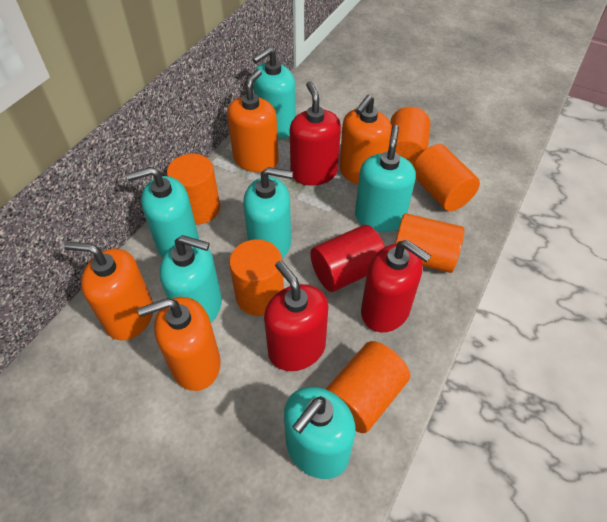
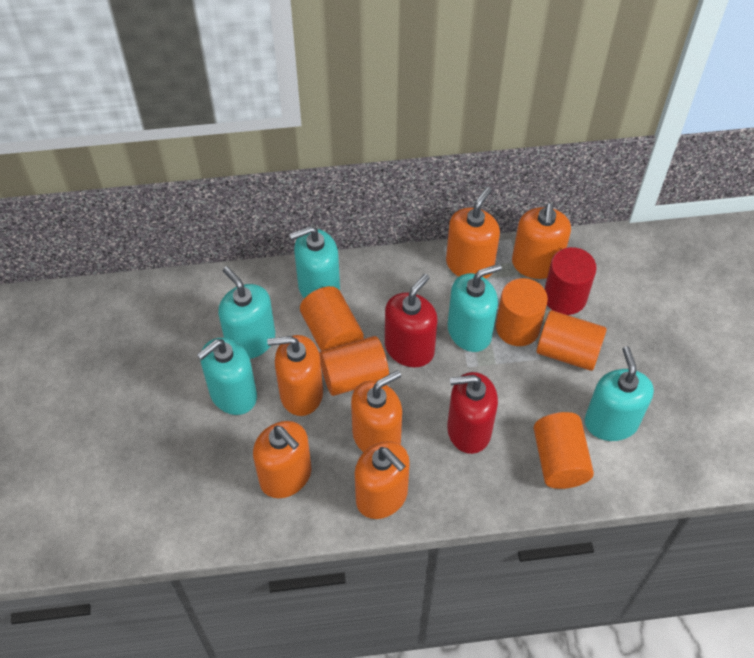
orange cylinder: 6 -> 5
orange soap dispenser: 4 -> 6
red soap dispenser: 3 -> 2
turquoise soap dispenser: 6 -> 5

